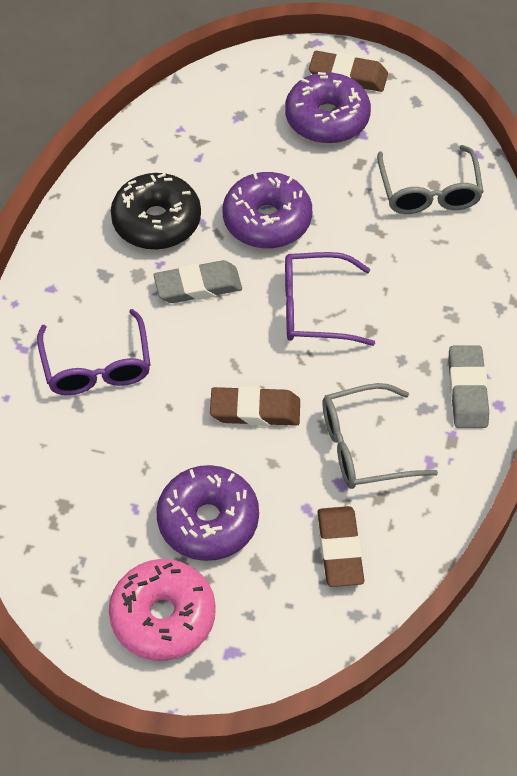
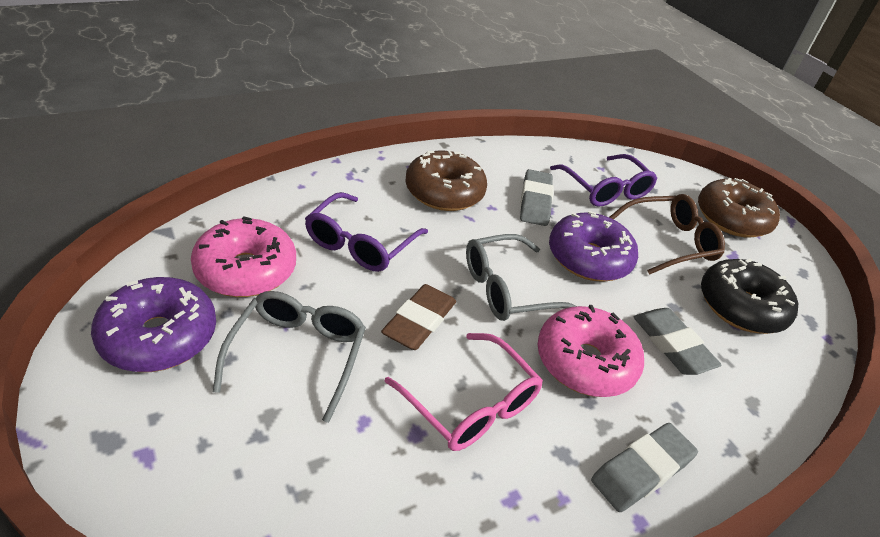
brown donut: 0 -> 2
brown eraser: 3 -> 1
brown glasses: 0 -> 1
grey eraser: 2 -> 3
pink donut: 1 -> 2
pink glasses: 0 -> 1
purple donut: 3 -> 2

